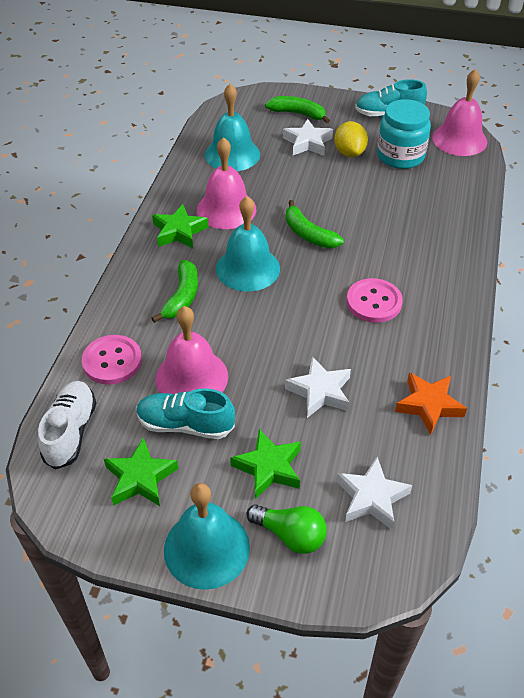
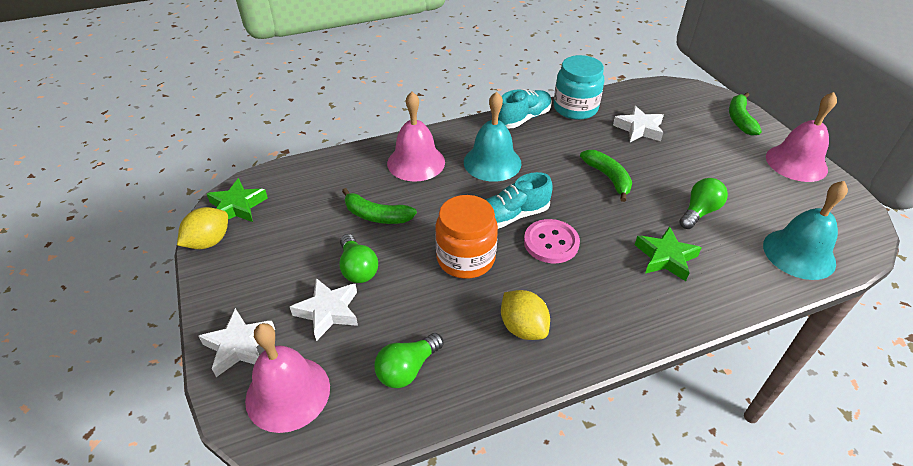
green light bulb: 1 -> 3
green star: 3 -> 2
orange jar: 0 -> 1
orange star: 1 -> 0
pink button: 2 -> 1
turquoise bell: 3 -> 2
white shoe: 1 -> 0
yellow lemon: 1 -> 2

